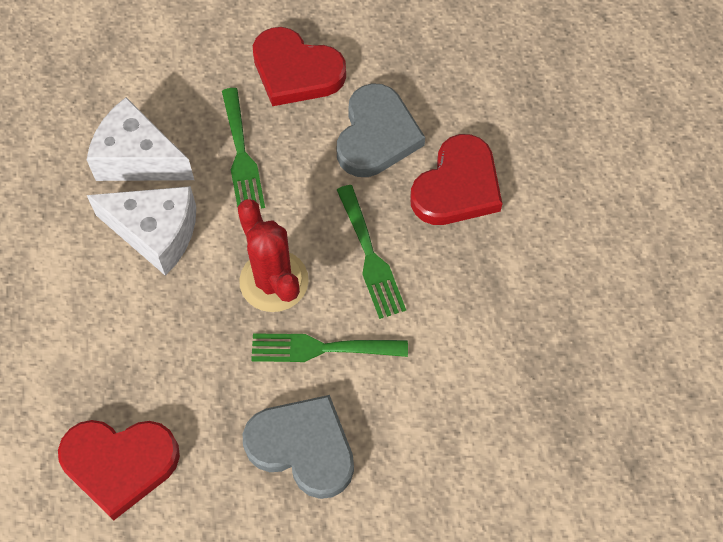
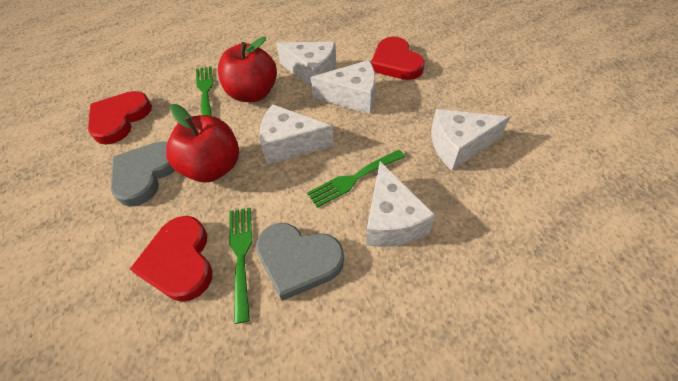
red apple: 0 -> 2
red cactus: 1 -> 0
white cheese: 2 -> 5

